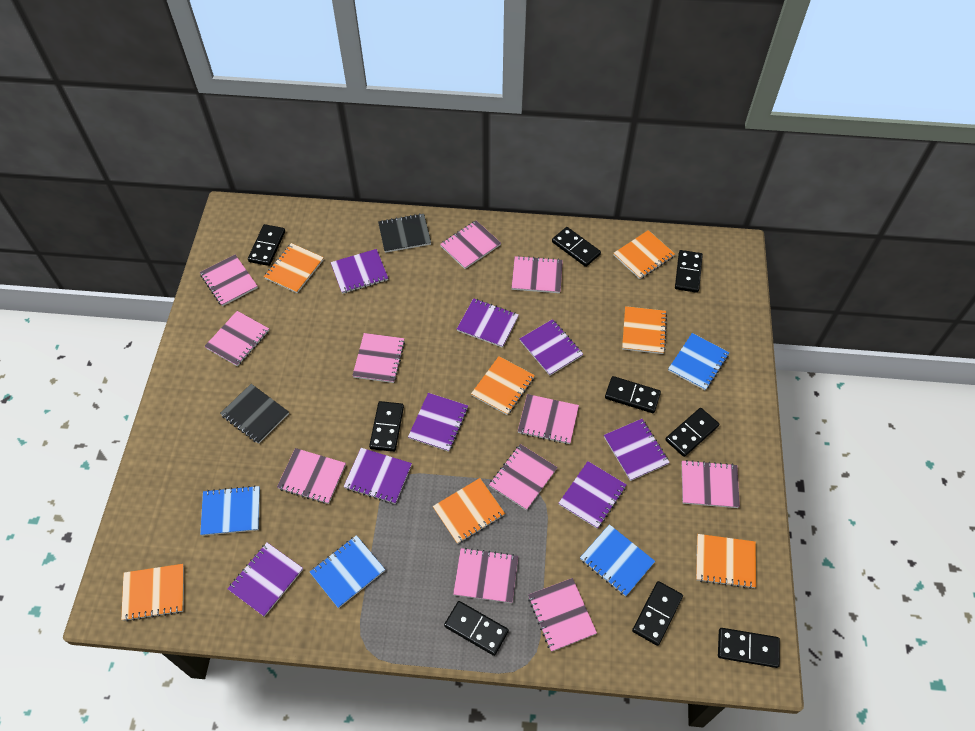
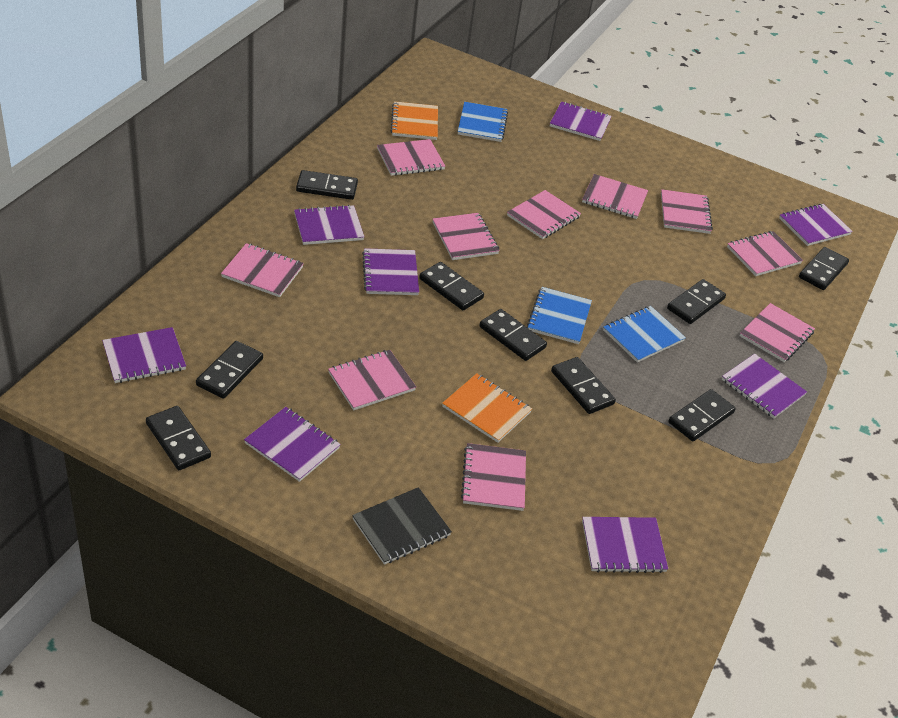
black notebook: 2 -> 1
blue notebook: 4 -> 3
orange notebook: 7 -> 2
pink notebook: 11 -> 10

